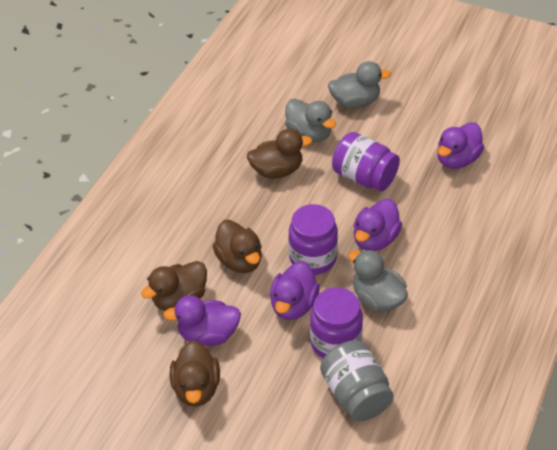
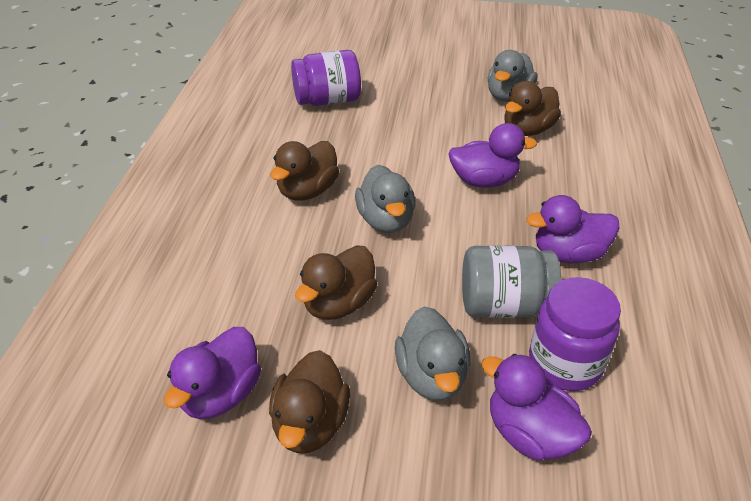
purple jar: 3 -> 2

